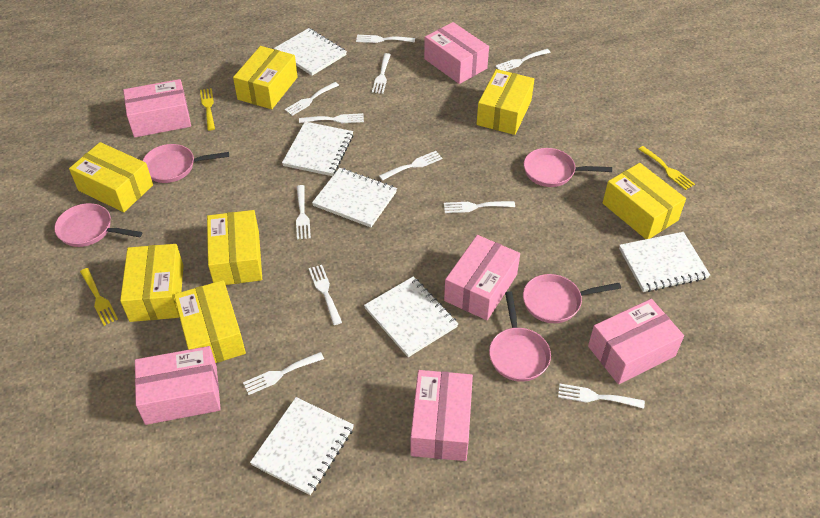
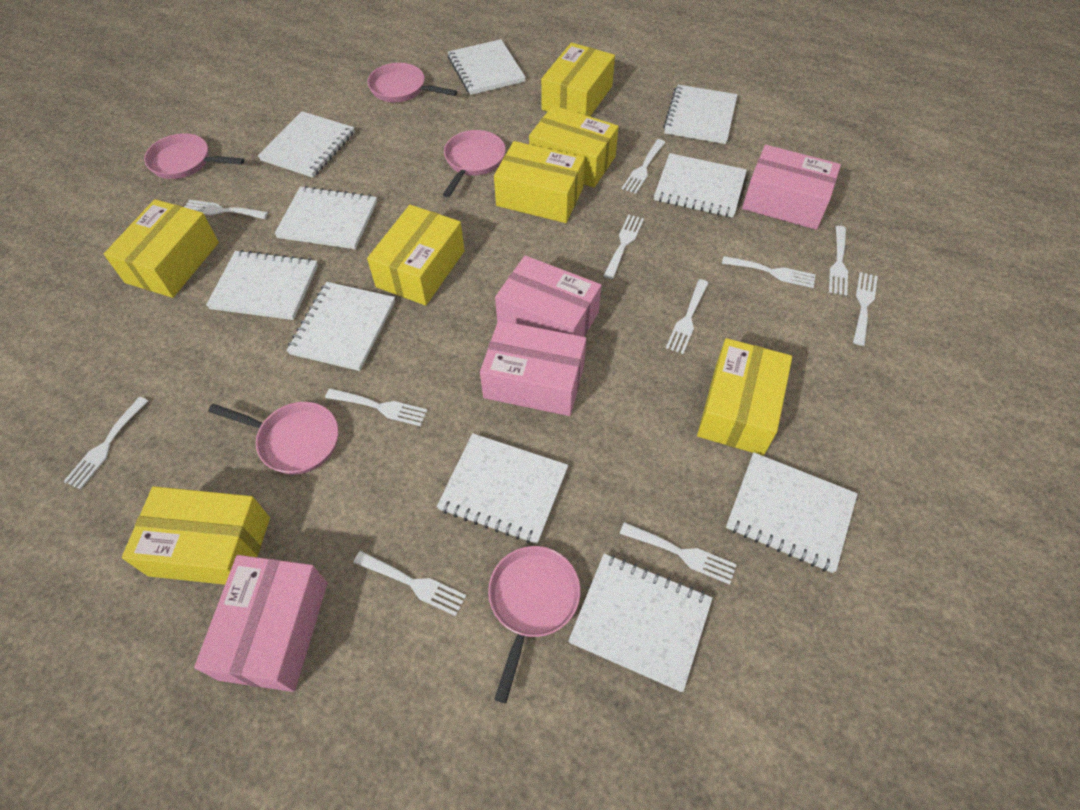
pink box: 6 -> 4
white notebook: 6 -> 10
yellow fork: 3 -> 0

